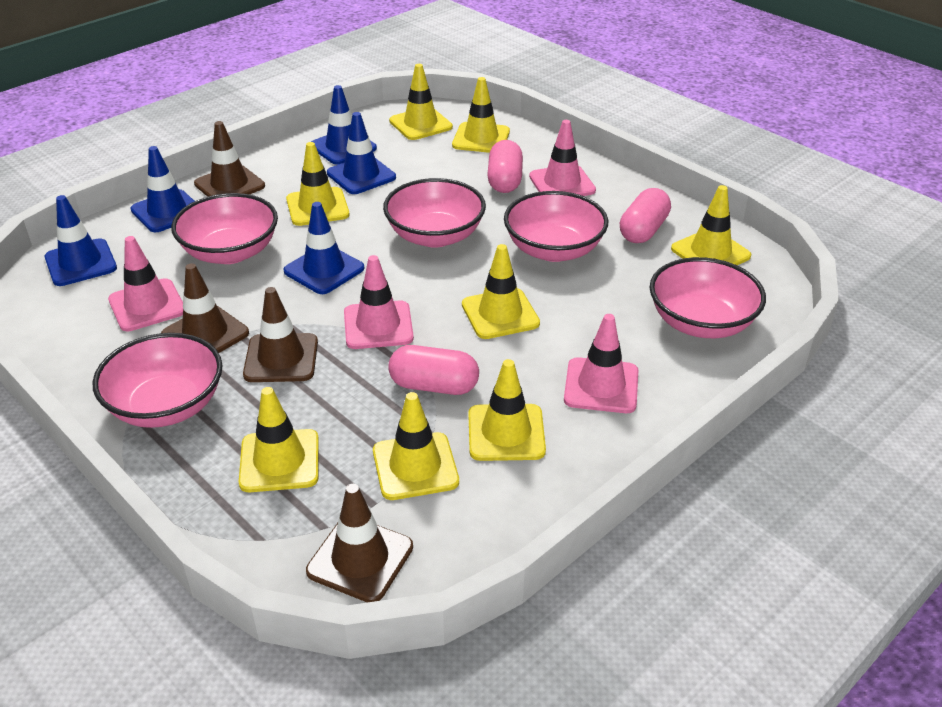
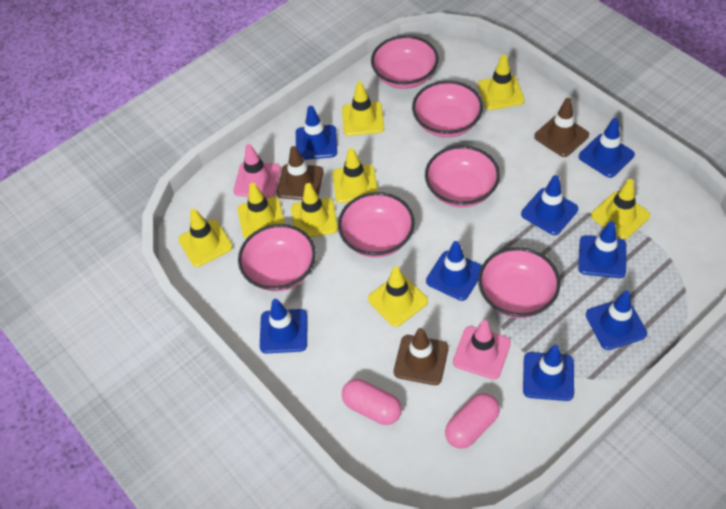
blue traffic cone: 5 -> 8
brown traffic cone: 4 -> 3
pink bowl: 5 -> 6
pink capsule: 3 -> 2
pink traffic cone: 4 -> 2

